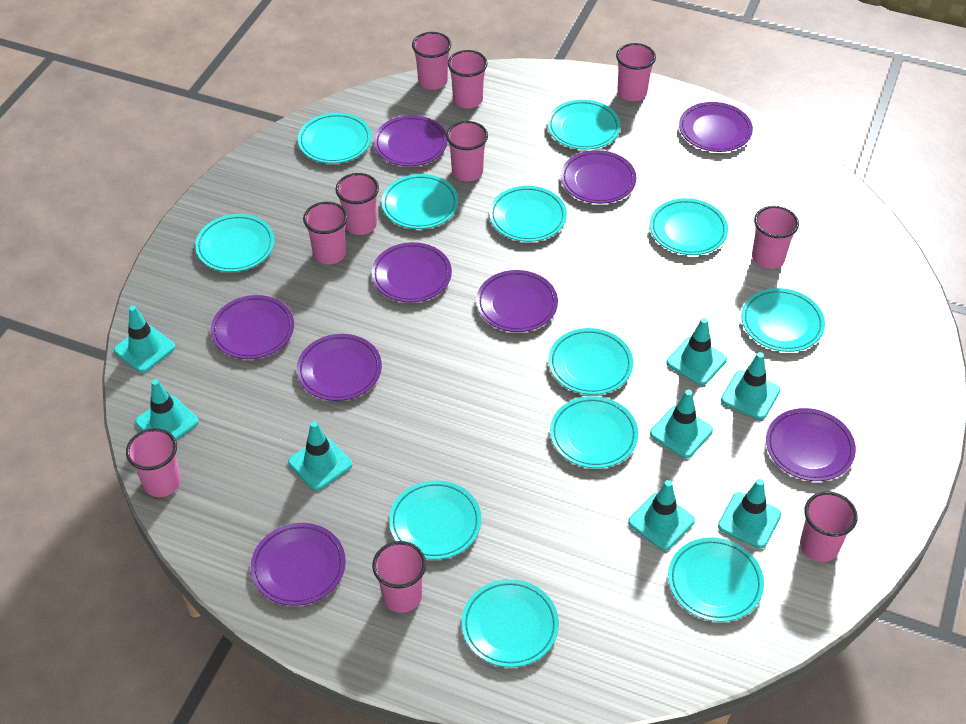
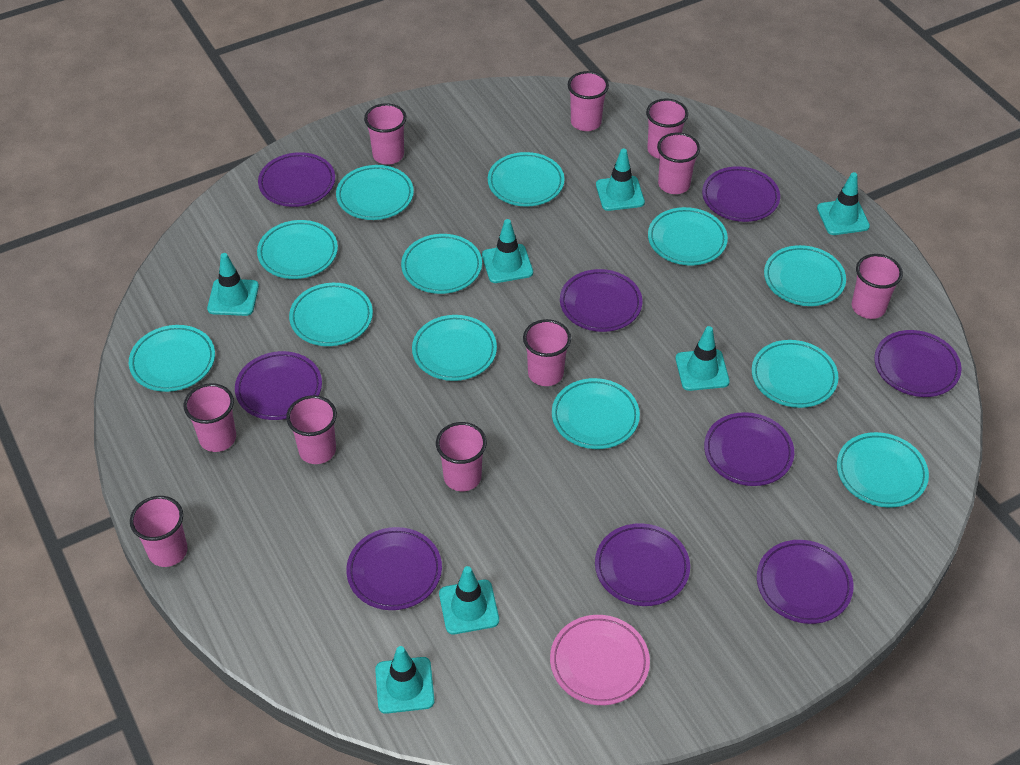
pink plate: 0 -> 1
turquoise traffic cone: 8 -> 7

